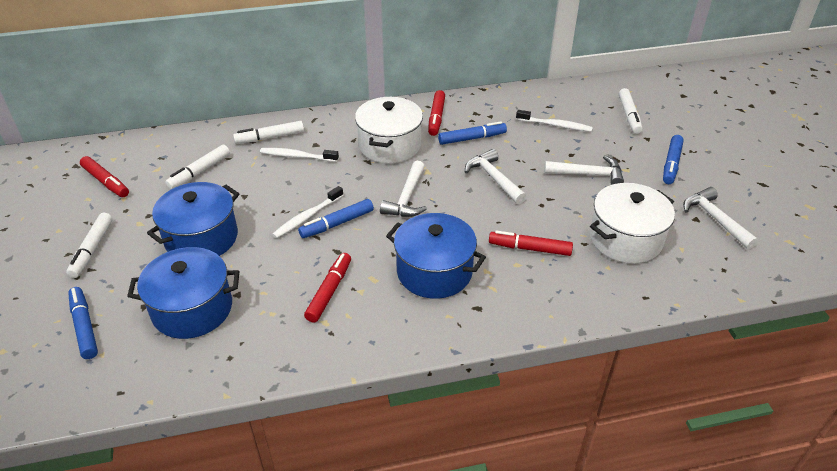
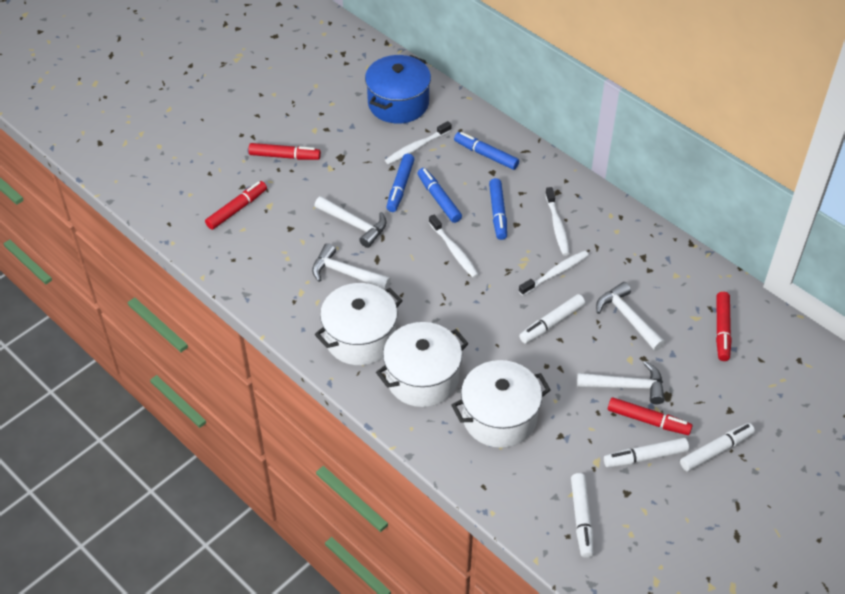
blue pot: 3 -> 1
white pot: 2 -> 3
white toothbrush: 3 -> 4

